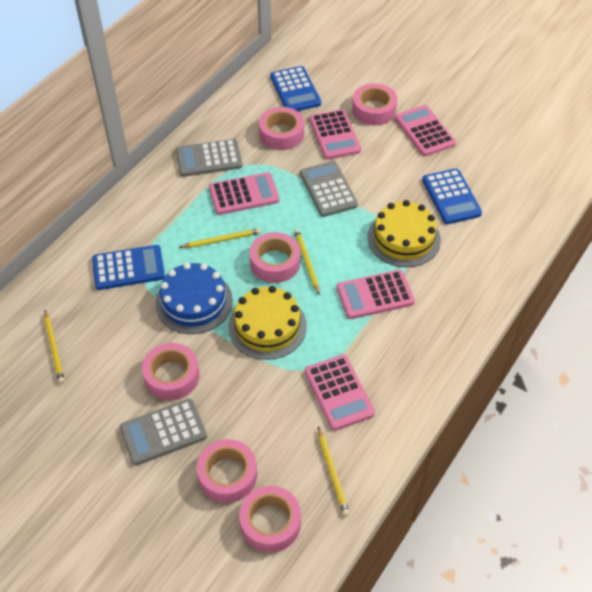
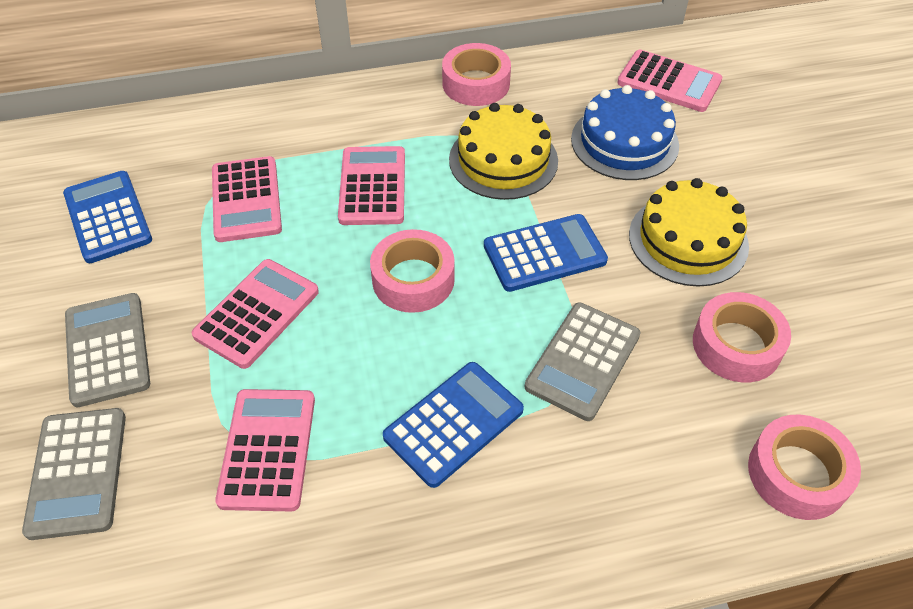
pink tape: 6 -> 4
yellow pencil: 4 -> 0

